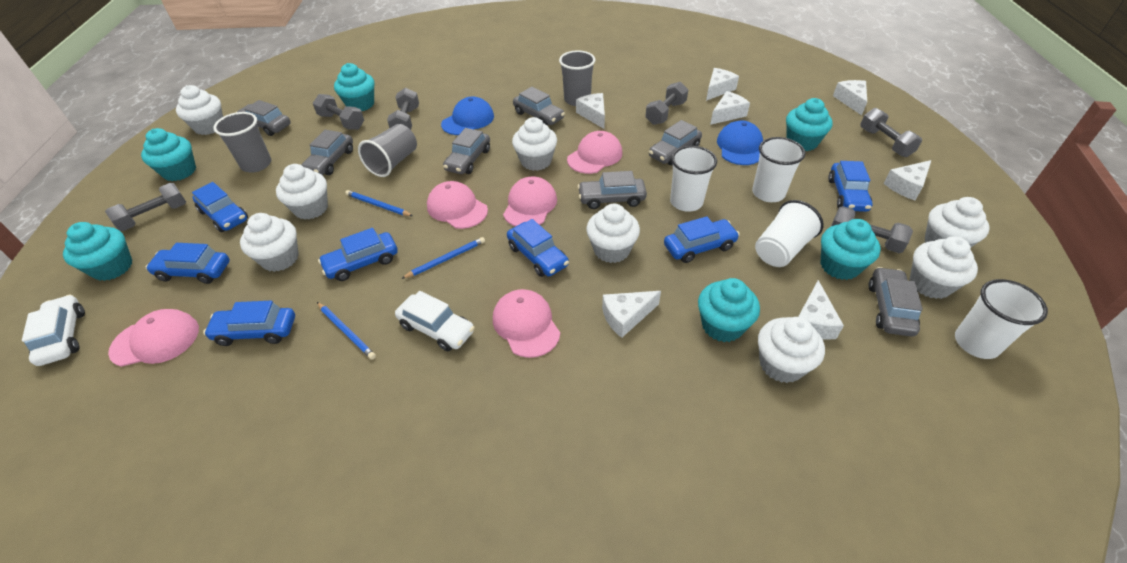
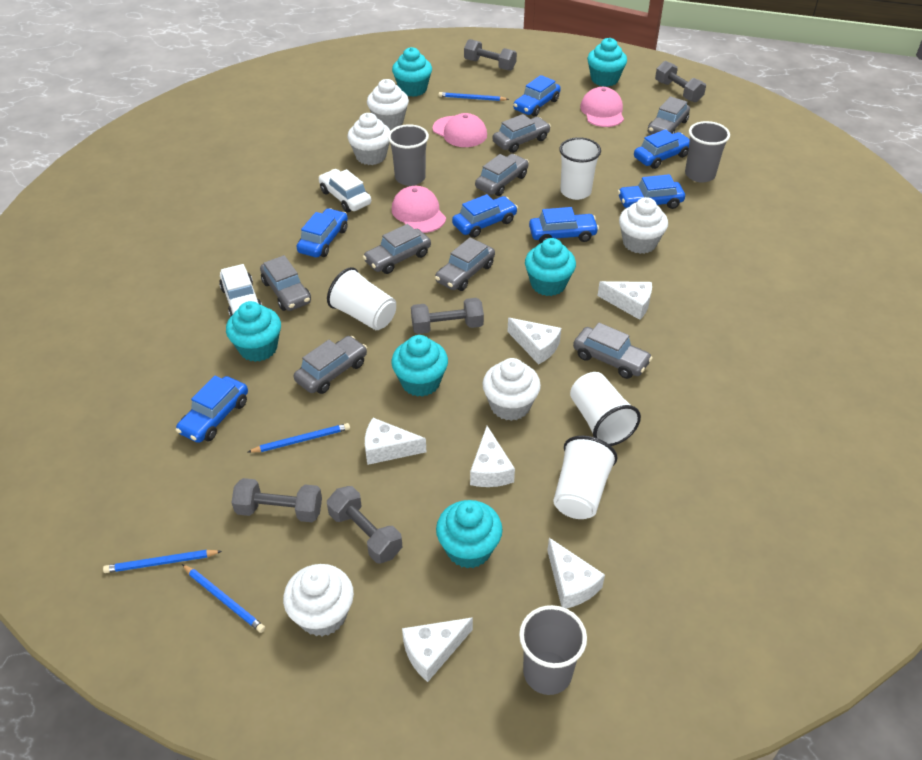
blue cap: 2 -> 0
blue pencil: 3 -> 4
grey car: 7 -> 8
grey dumbbell: 6 -> 5
pink cap: 5 -> 3
white cheese: 7 -> 6
white cupcake: 8 -> 5

